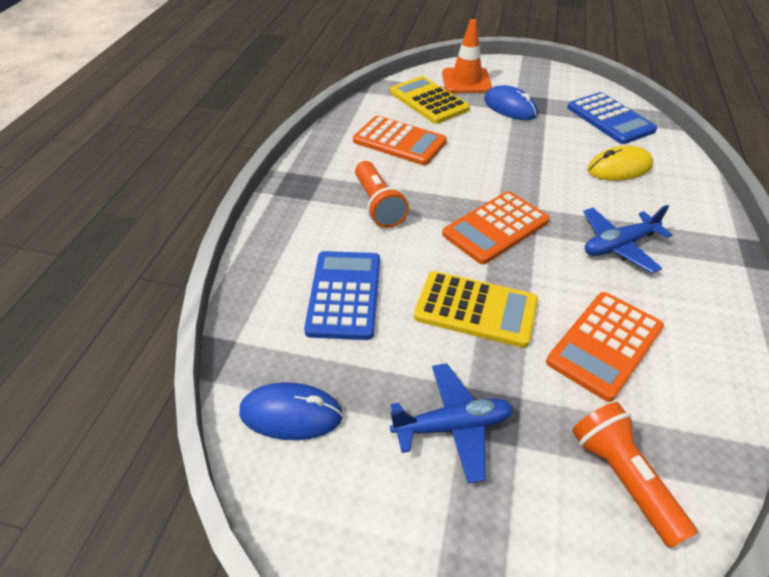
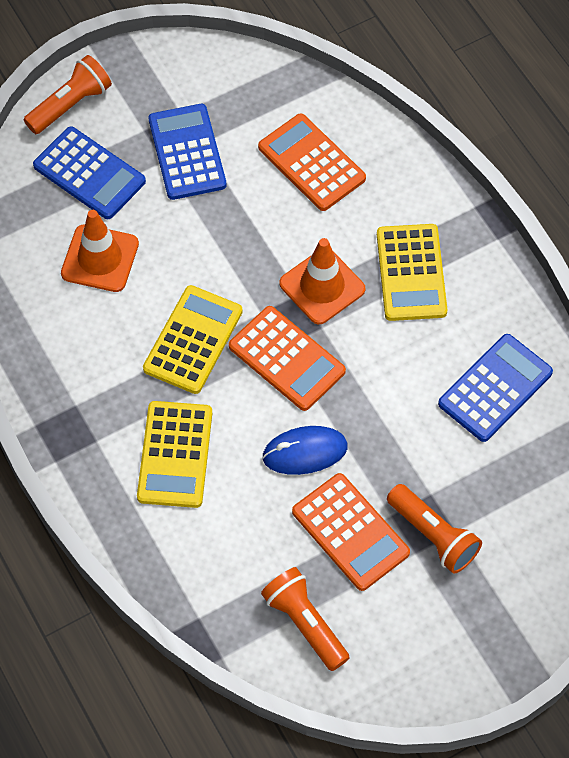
blue calculator: 2 -> 3
blue mouse: 2 -> 1
blue plane: 2 -> 0
orange flashlight: 2 -> 3
orange traffic cone: 1 -> 2
yellow calculator: 2 -> 3
yellow mouse: 1 -> 0

